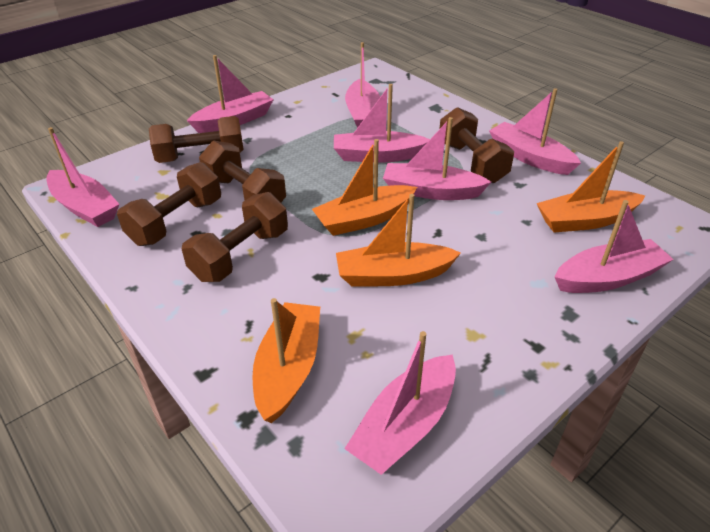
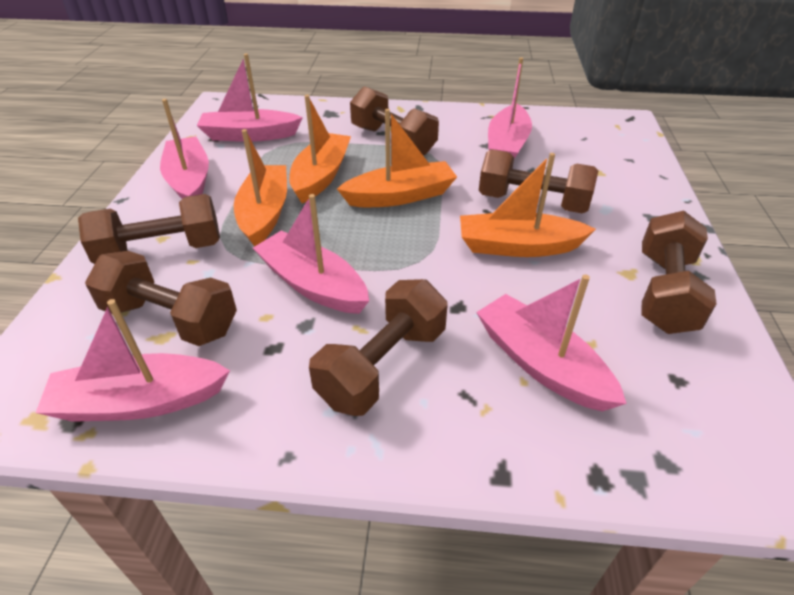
brown dumbbell: 5 -> 6
pink boat: 8 -> 6

